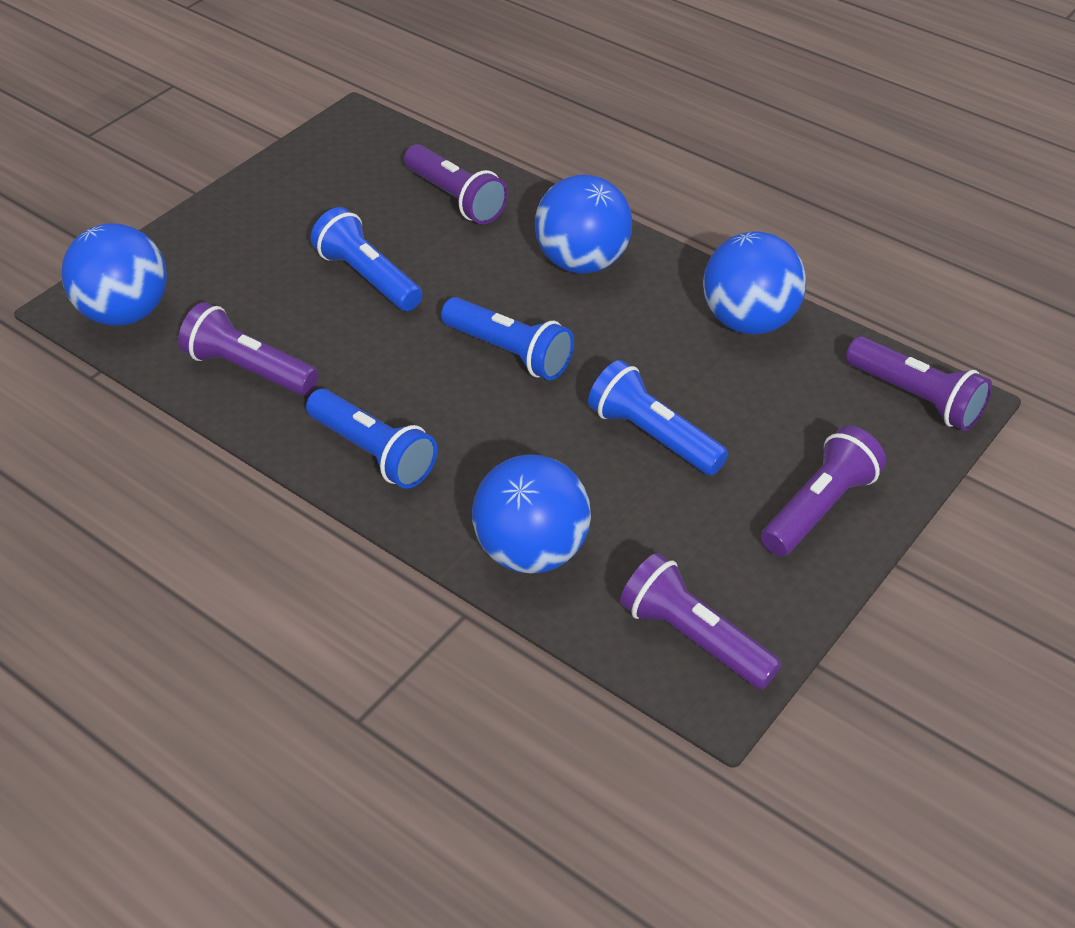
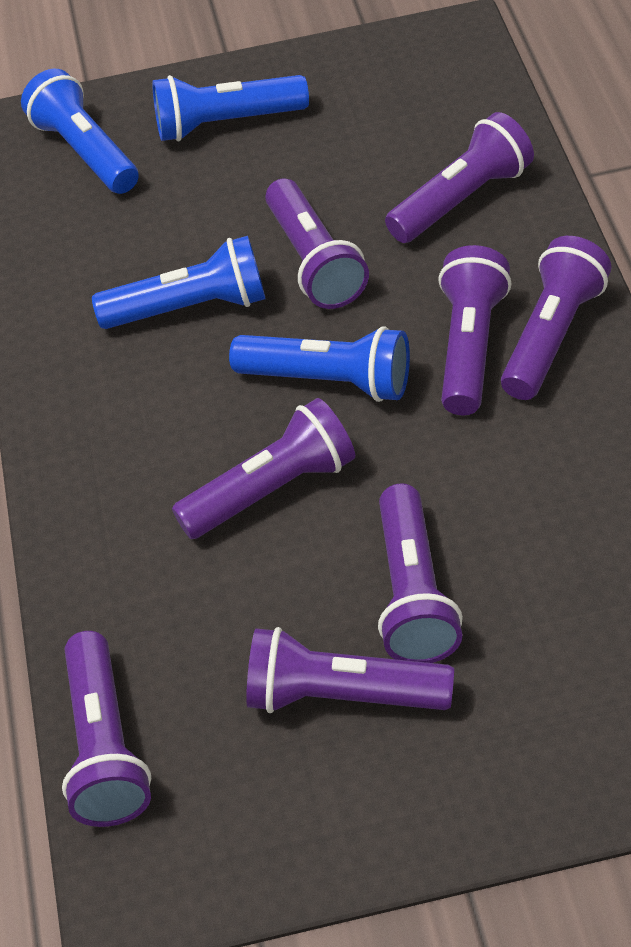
blue ball: 4 -> 0
purple flashlight: 5 -> 8

